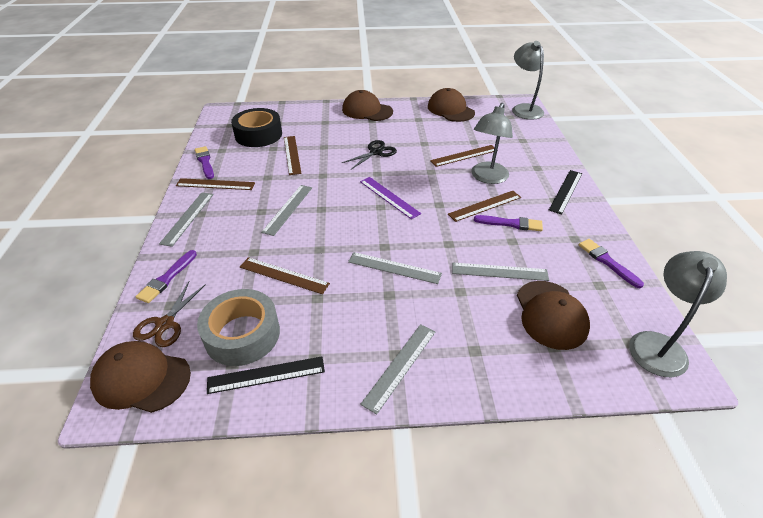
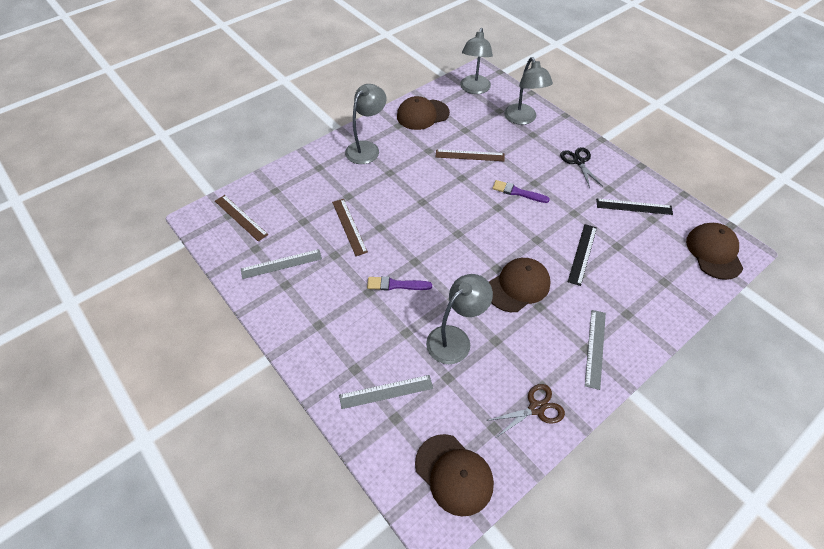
black tape: 1 -> 0
brown ruler: 5 -> 3
grey lamp: 3 -> 4
grey ruler: 5 -> 3
grey tape: 1 -> 0
purple brush: 4 -> 2
purple ruler: 1 -> 0

